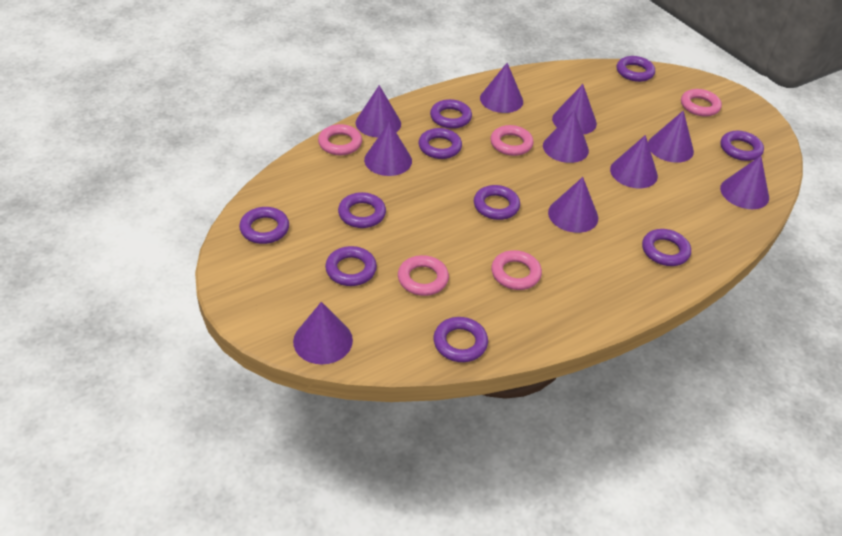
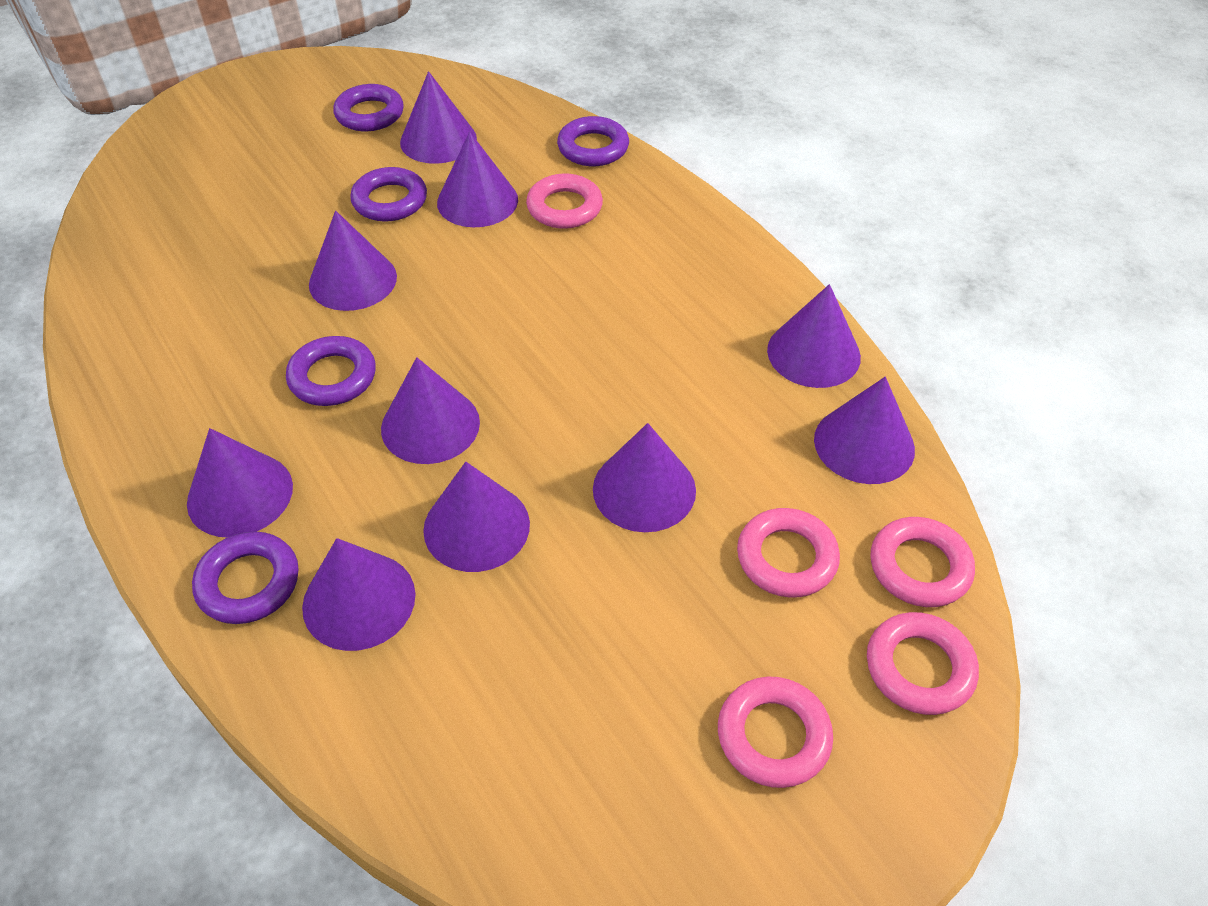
purple ring: 10 -> 5

